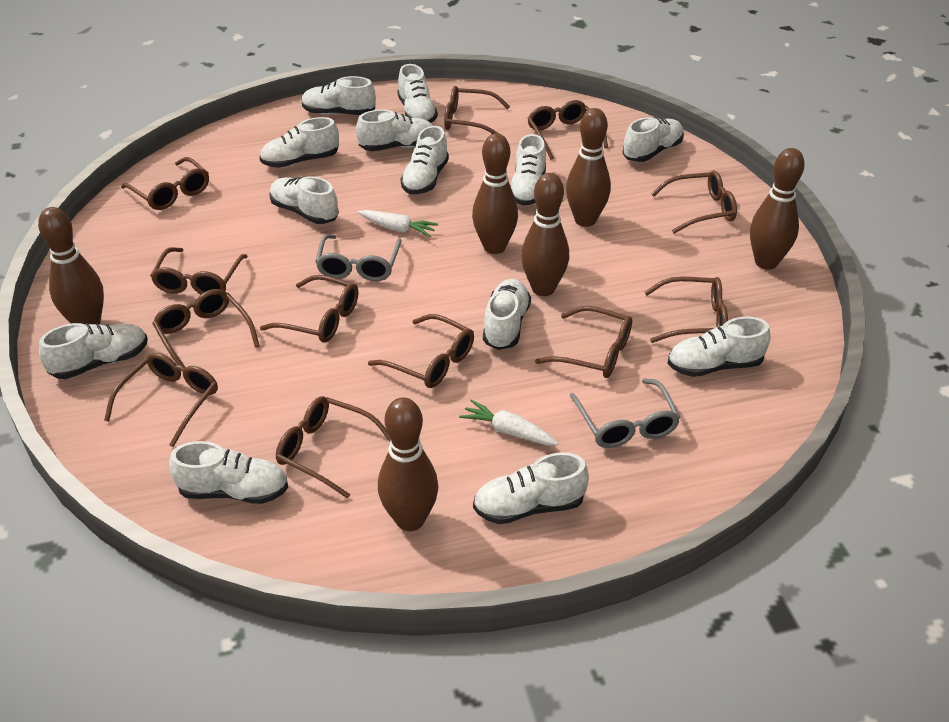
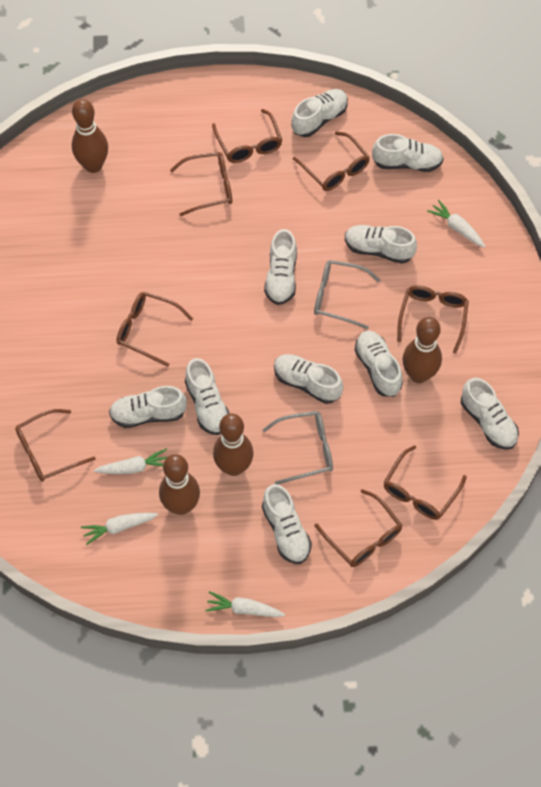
brown bowling pin: 6 -> 4
brown glasses: 12 -> 8
white carrot: 2 -> 4
white shoe: 13 -> 10

